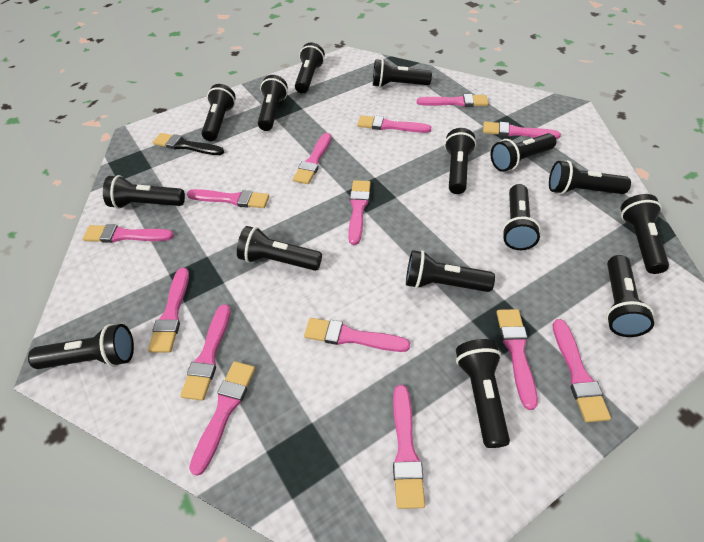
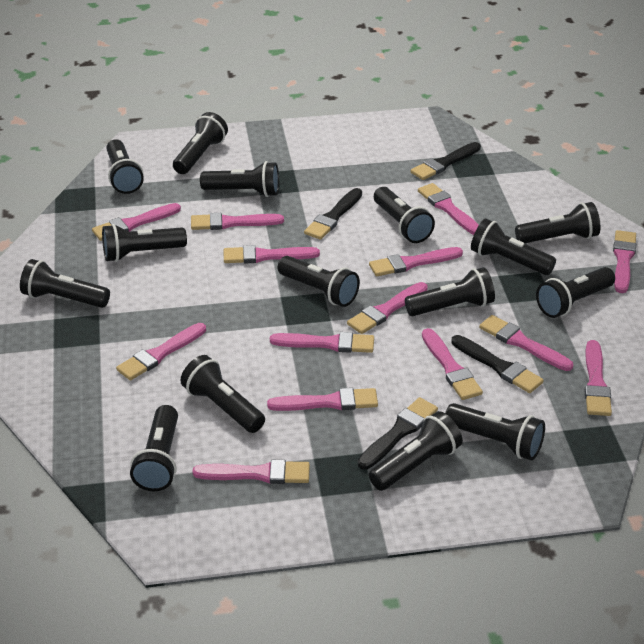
black brush: 1 -> 4

